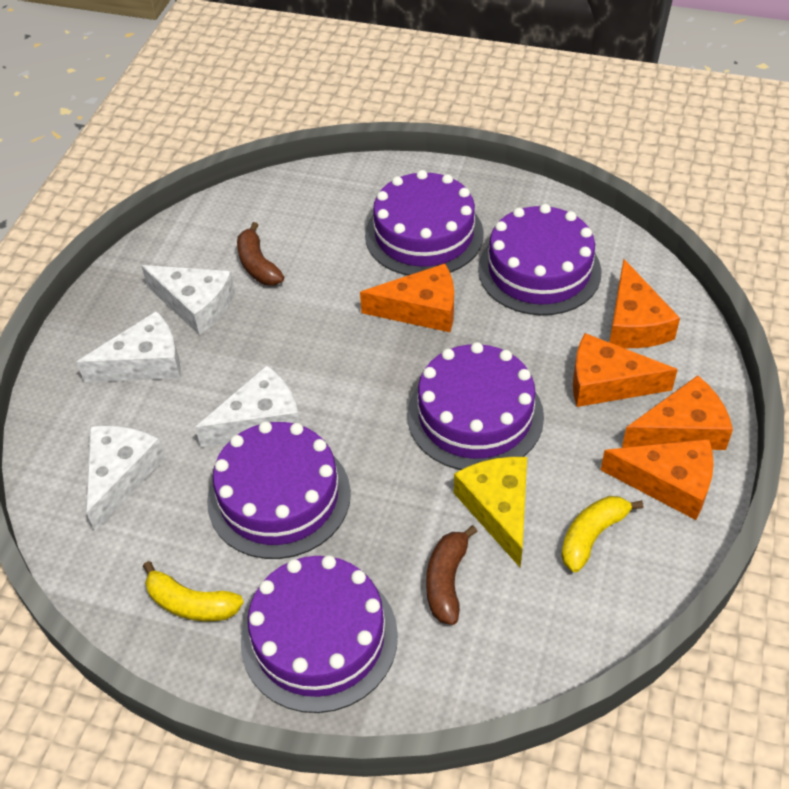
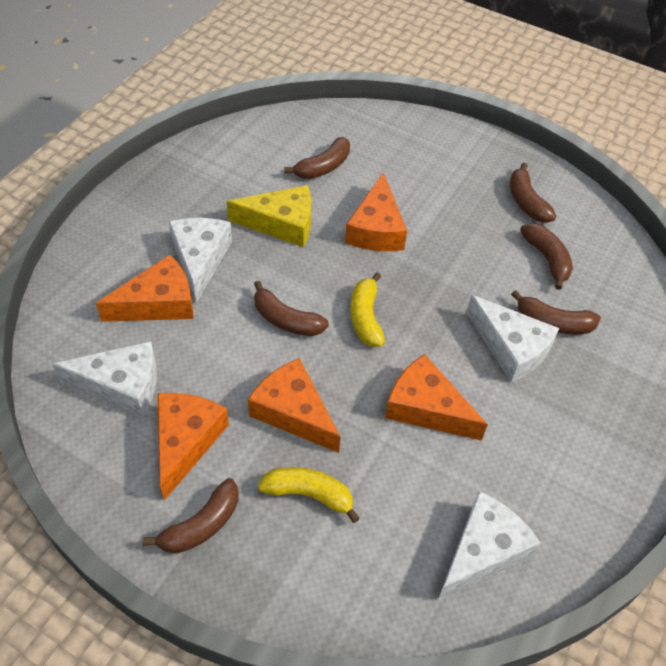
brown banana: 2 -> 6
purple cake: 5 -> 0

